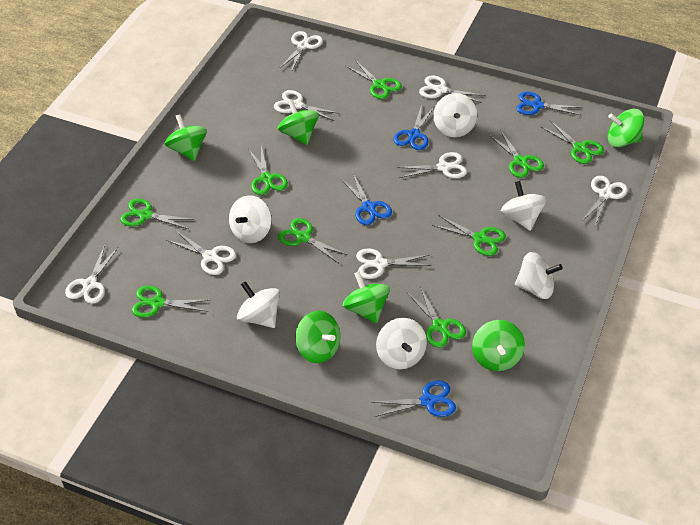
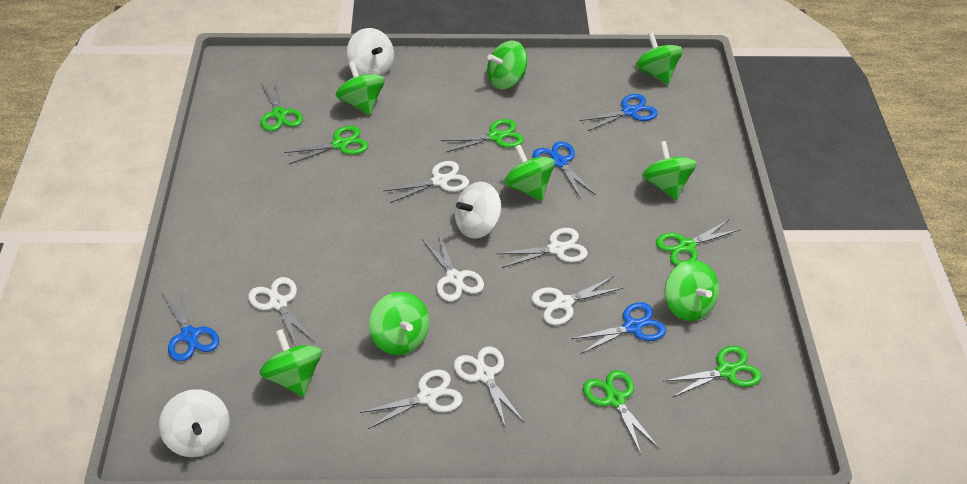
green scissors: 9 -> 6
green spinning top: 6 -> 8
white scissors: 8 -> 7
white spinning top: 6 -> 3

